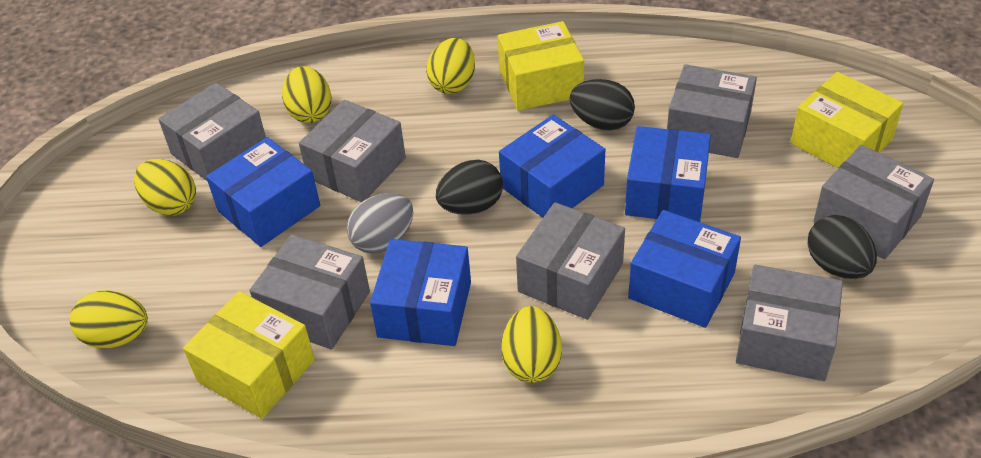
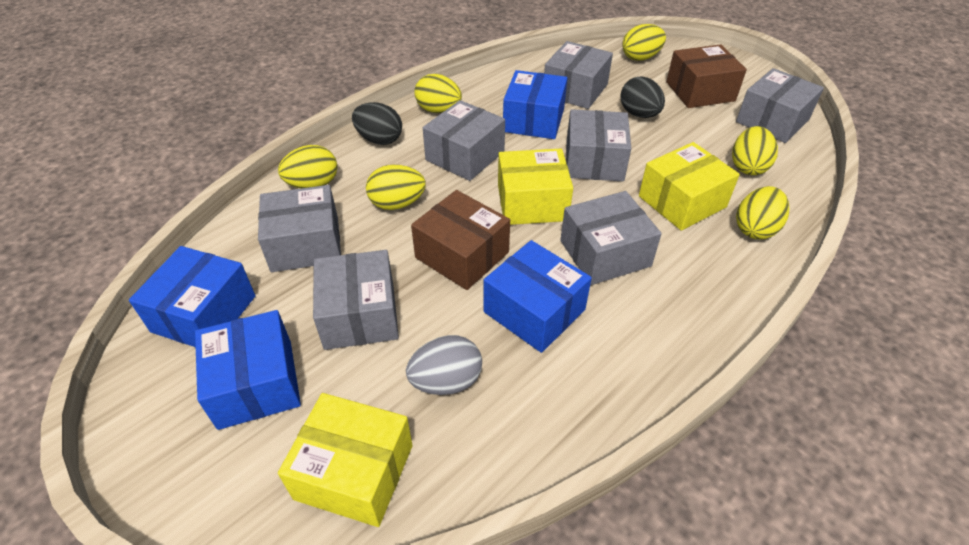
black egg: 3 -> 2
blue box: 5 -> 4
brown box: 0 -> 2
yellow egg: 5 -> 6

